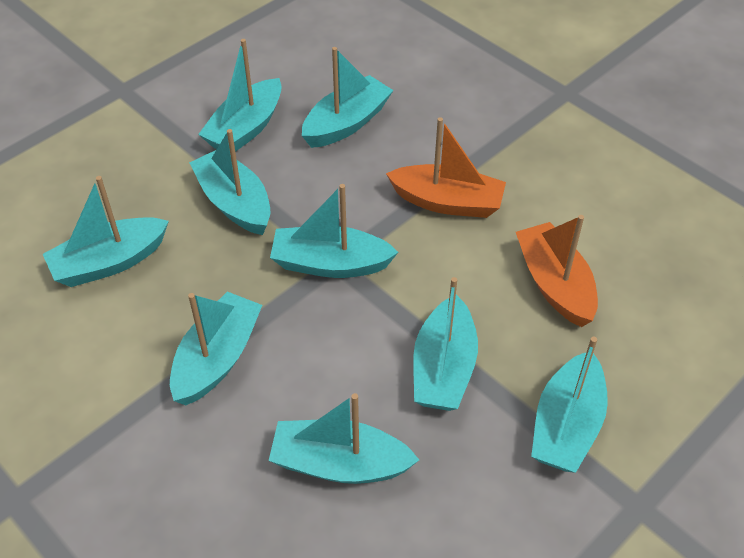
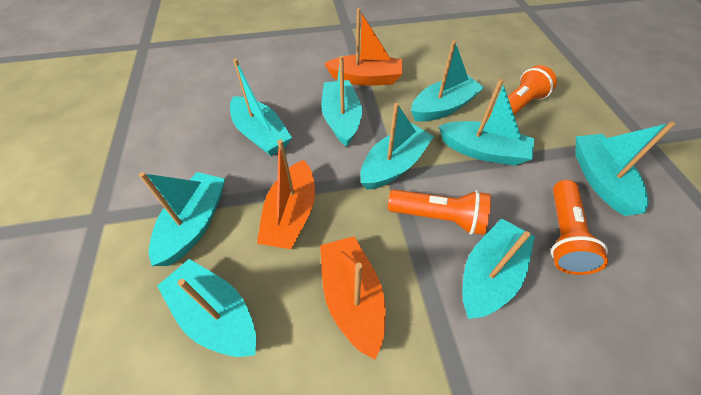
orange boat: 2 -> 3
orange flashlight: 0 -> 3

